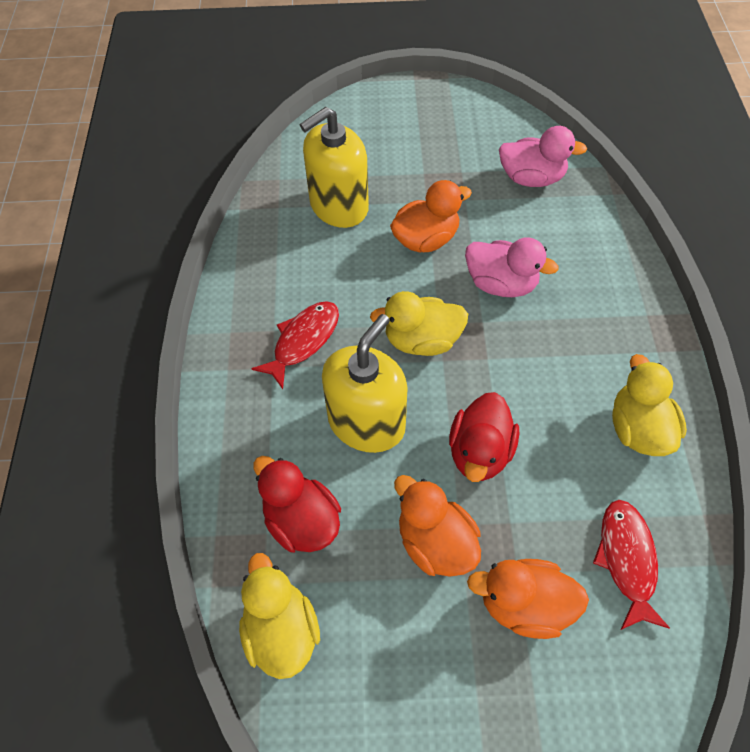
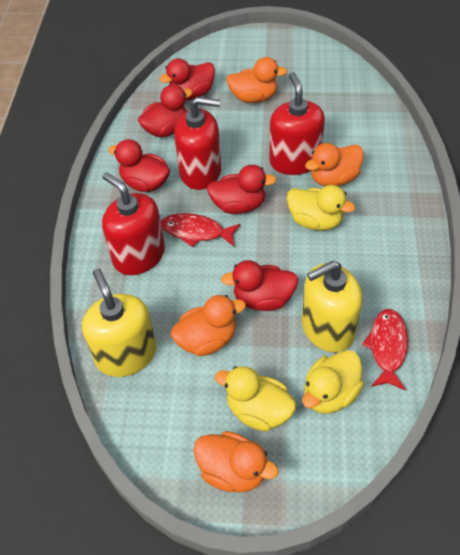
orange duck: 3 -> 4
pink duck: 2 -> 0
red duck: 2 -> 5
red soap dispenser: 0 -> 3

